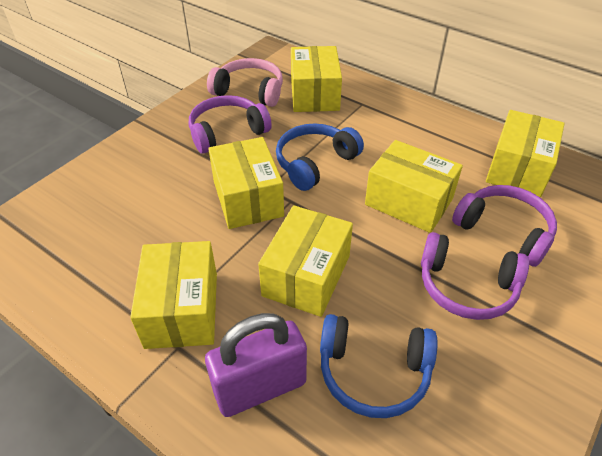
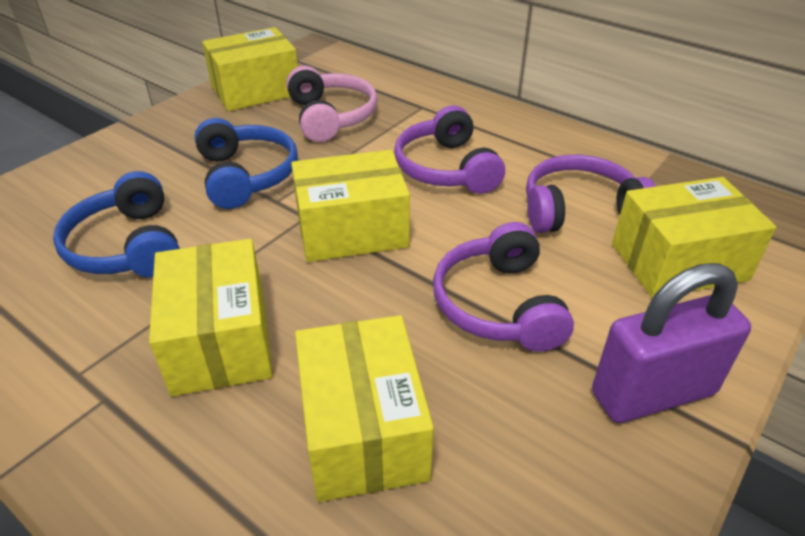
yellow box: 6 -> 5

